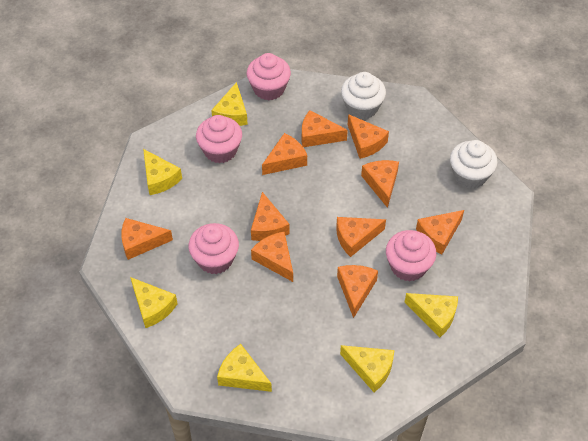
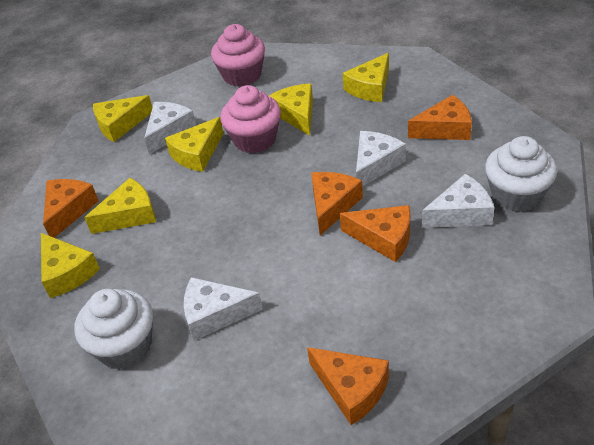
orange cheese: 10 -> 5
pink cupcake: 4 -> 2
white cheese: 0 -> 4

